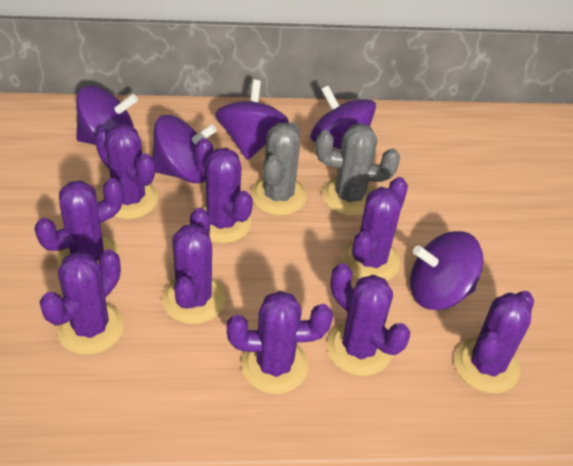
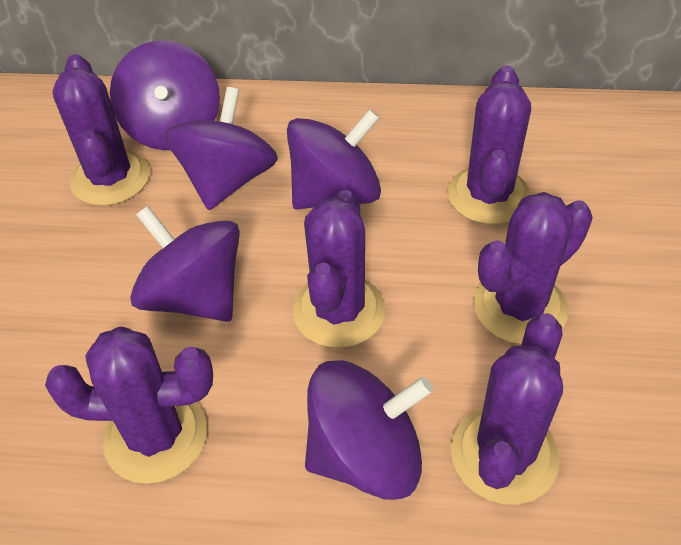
grey cactus: 2 -> 0
purple cactus: 9 -> 6

